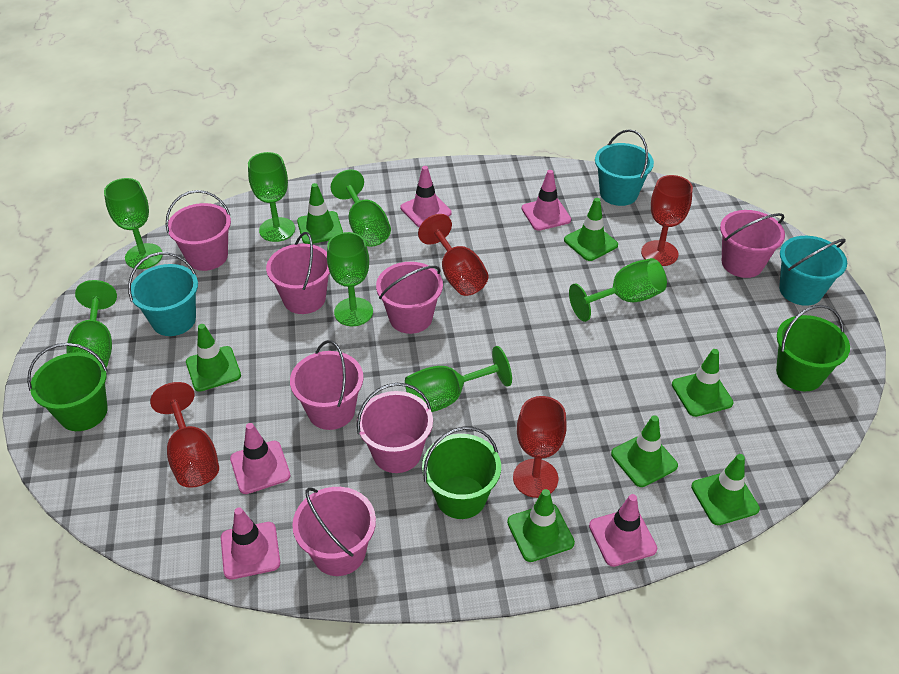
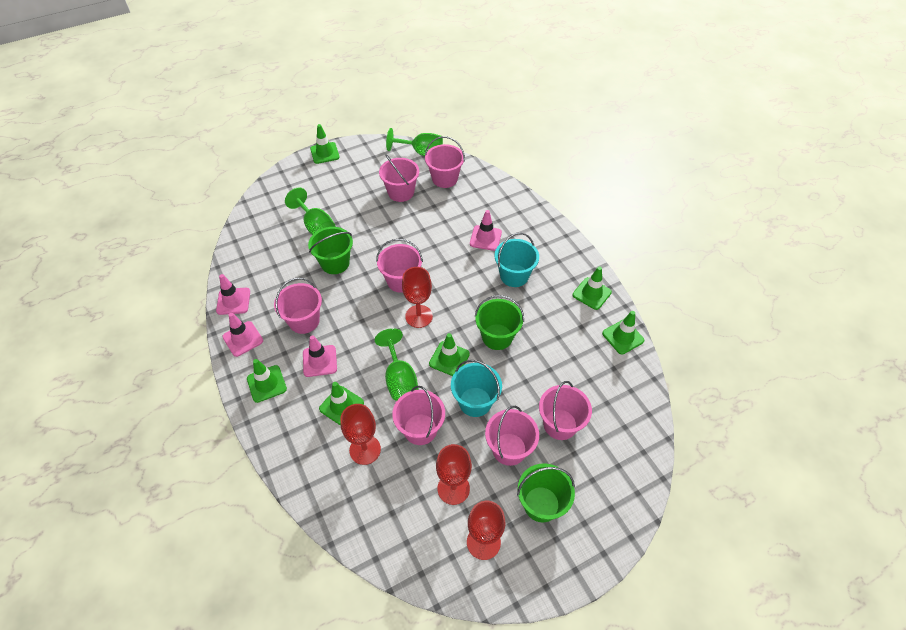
green goblet: 7 -> 3
green traffic cone: 7 -> 6
pink traffic cone: 5 -> 4
turquoise bucket: 3 -> 2

